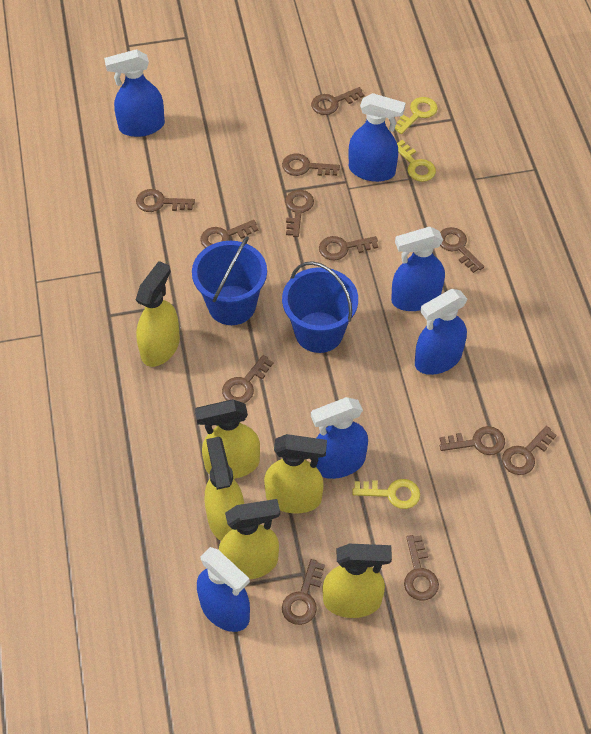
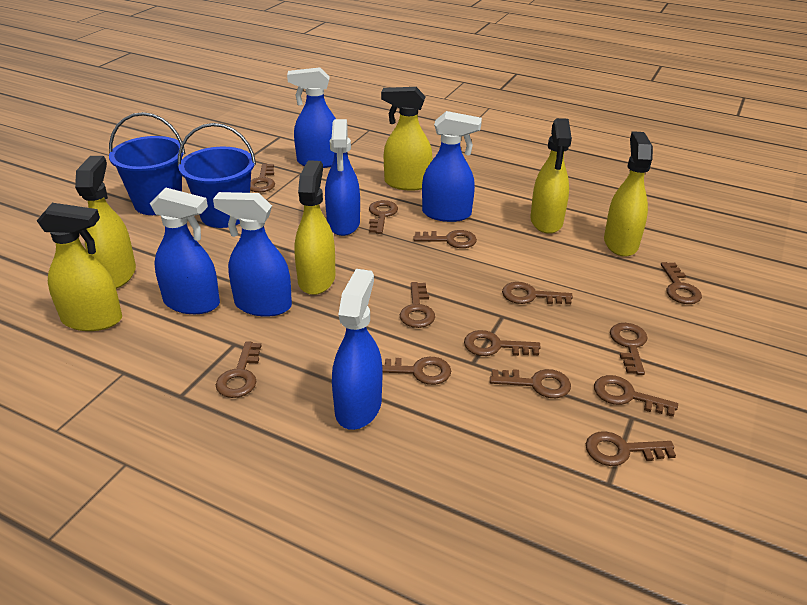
brown key: 12 -> 13
yellow key: 3 -> 0

